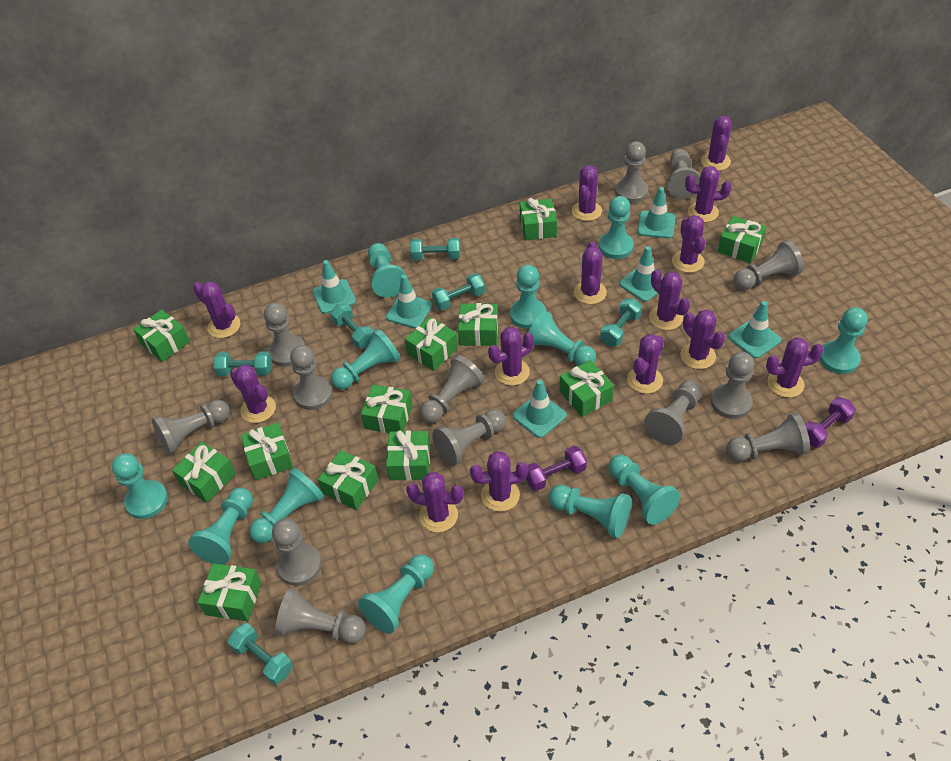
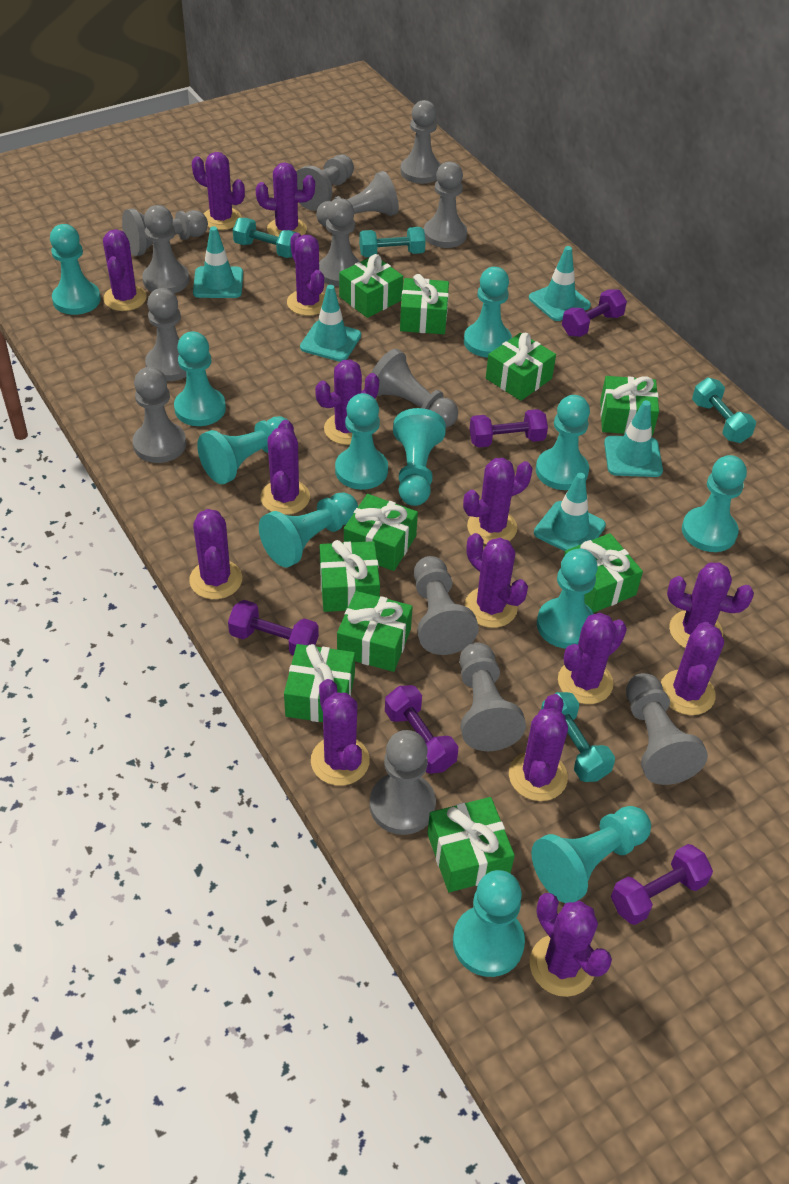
green gift: 12 -> 10
grey pawn: 13 -> 14
purple cactus: 14 -> 15
purple dumbbell: 2 -> 5
turquoise dumbbell: 6 -> 4
turquoise traffic cone: 6 -> 5

